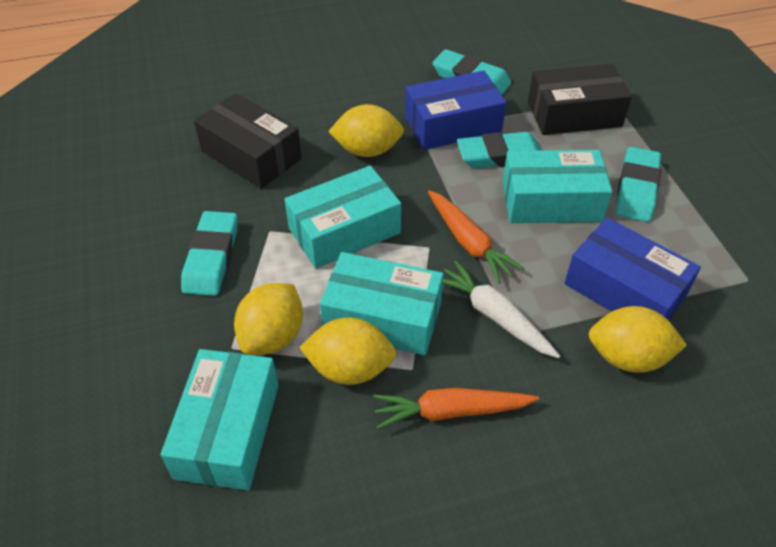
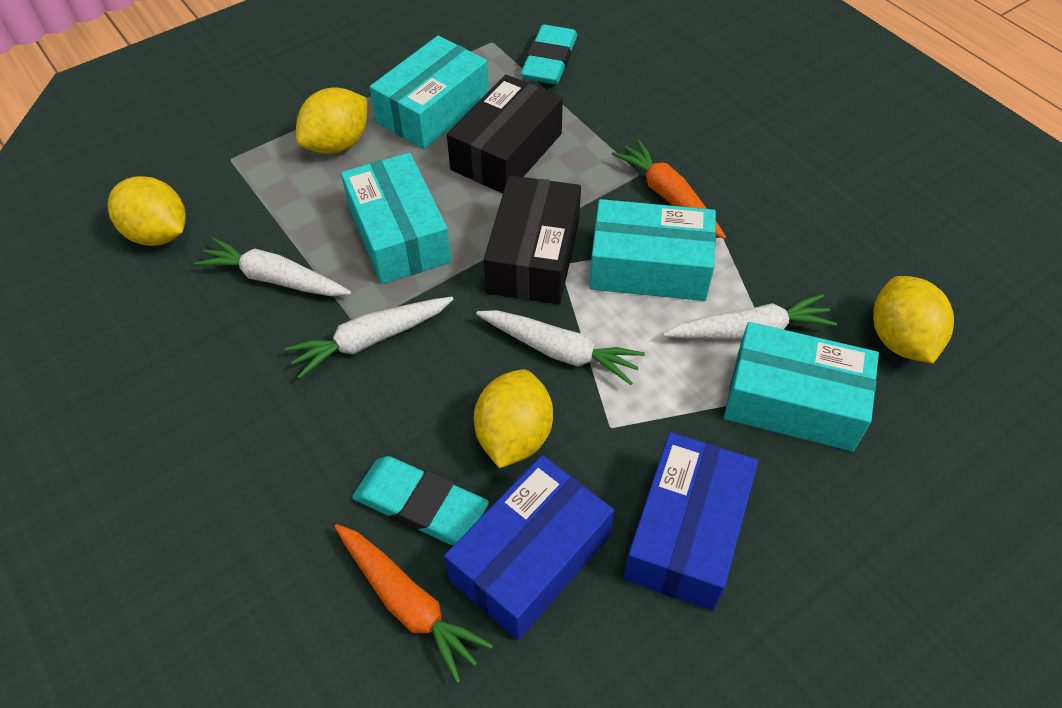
turquoise eraser: 4 -> 2
white carrot: 1 -> 4

